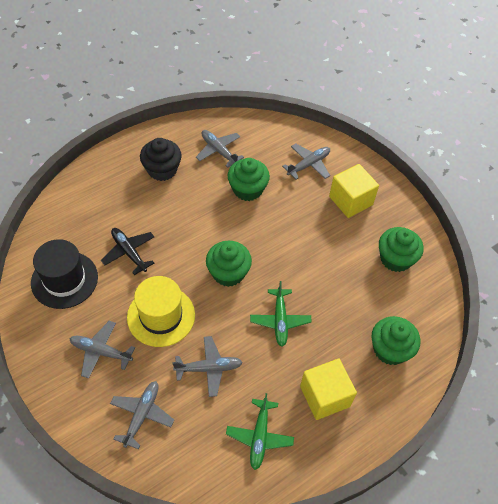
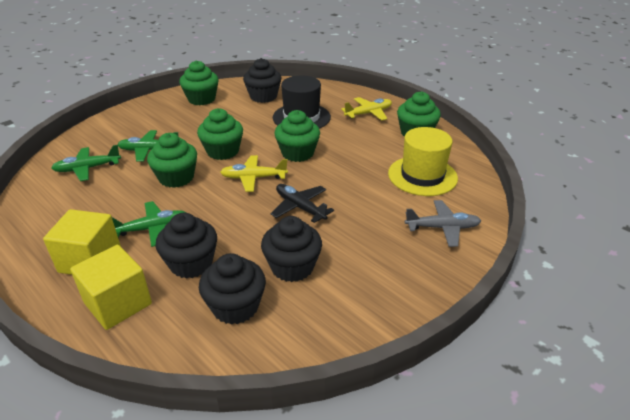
black cupcake: 1 -> 4
green cupcake: 4 -> 5
green plane: 2 -> 3
grey plane: 5 -> 1
yellow plane: 0 -> 2

